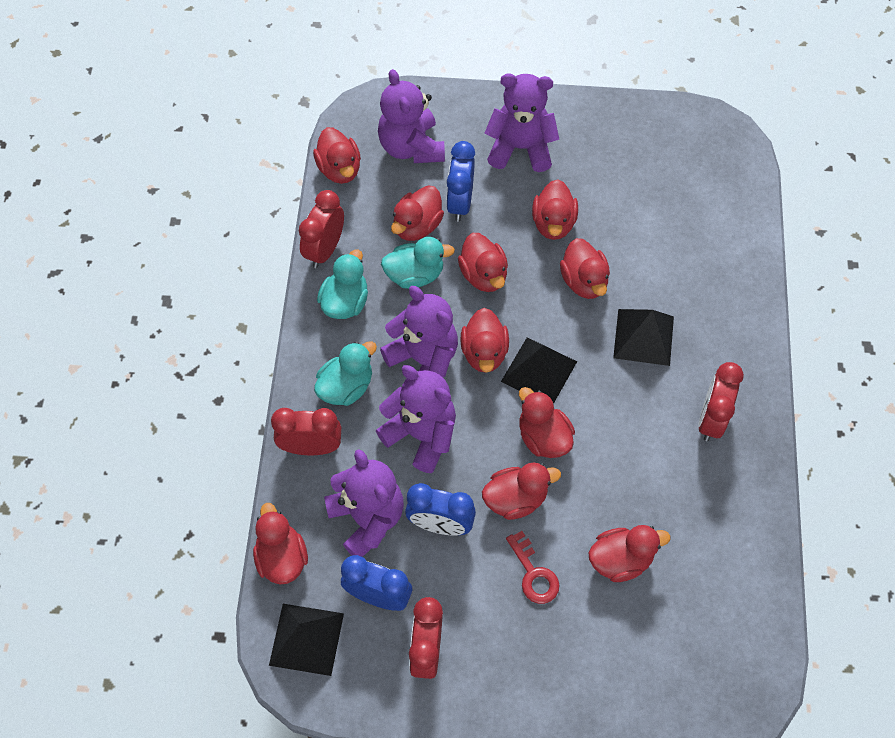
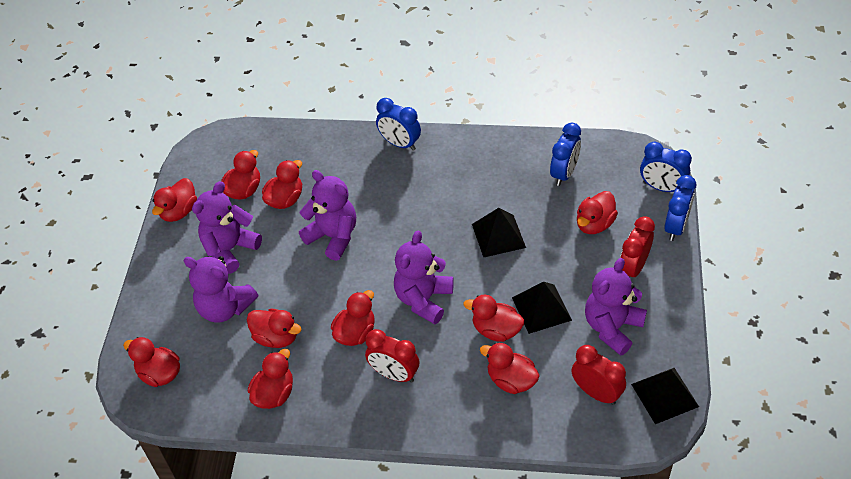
blue clock: 3 -> 4
red clock: 4 -> 3
red key: 1 -> 0
turquoise duck: 3 -> 0

